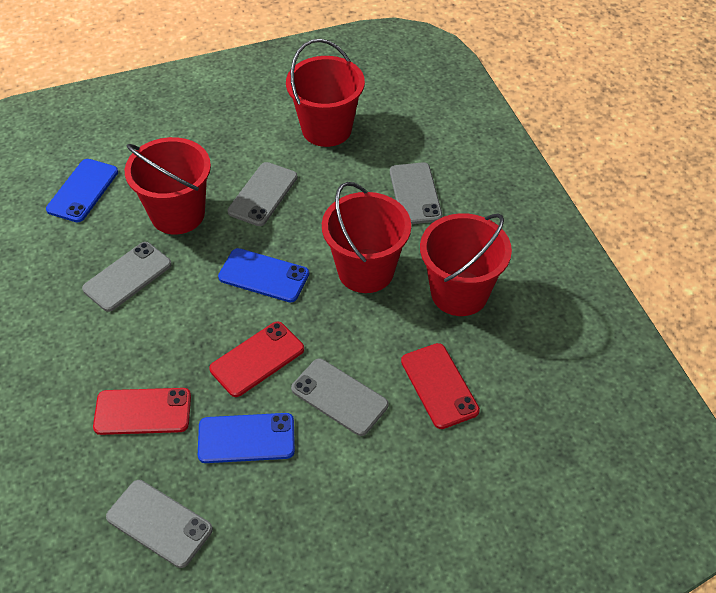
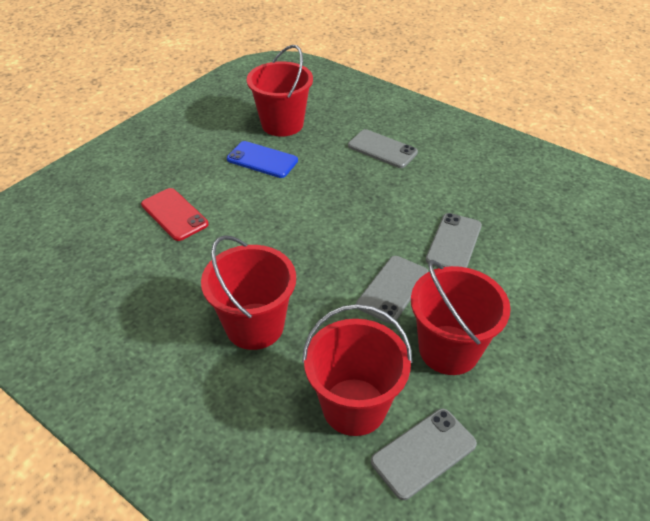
blue phone: 3 -> 1
grey phone: 5 -> 4
red phone: 3 -> 1

